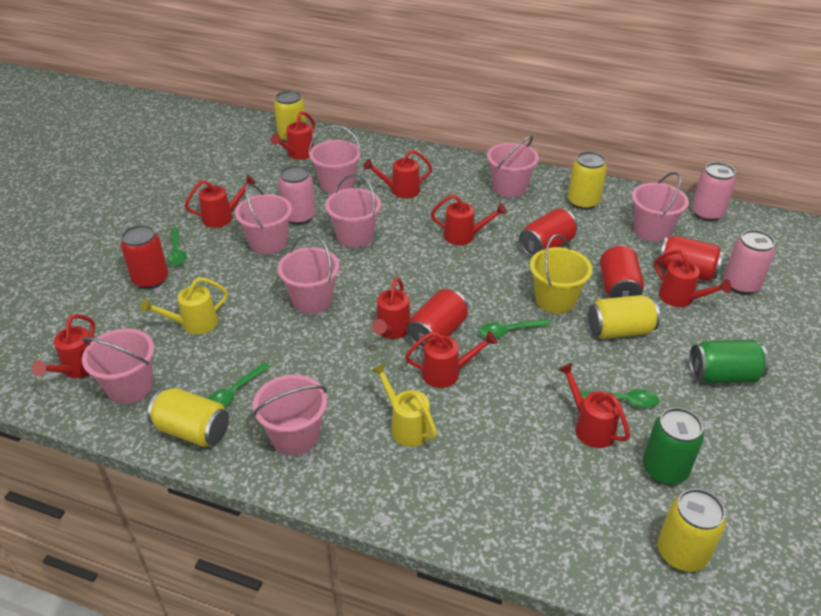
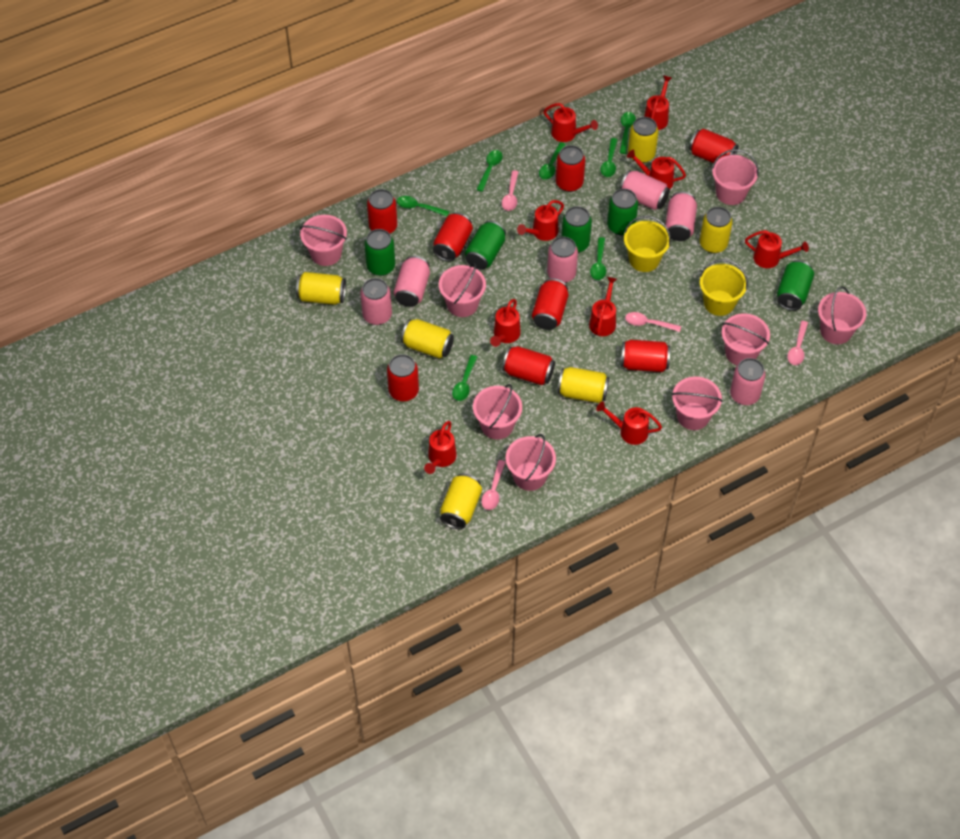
green can: 2 -> 5
green spoon: 4 -> 7
pink can: 3 -> 6
pink spoon: 0 -> 4
red can: 5 -> 8
yellow bucket: 1 -> 2
yellow can: 5 -> 6
yellow watering can: 2 -> 0

